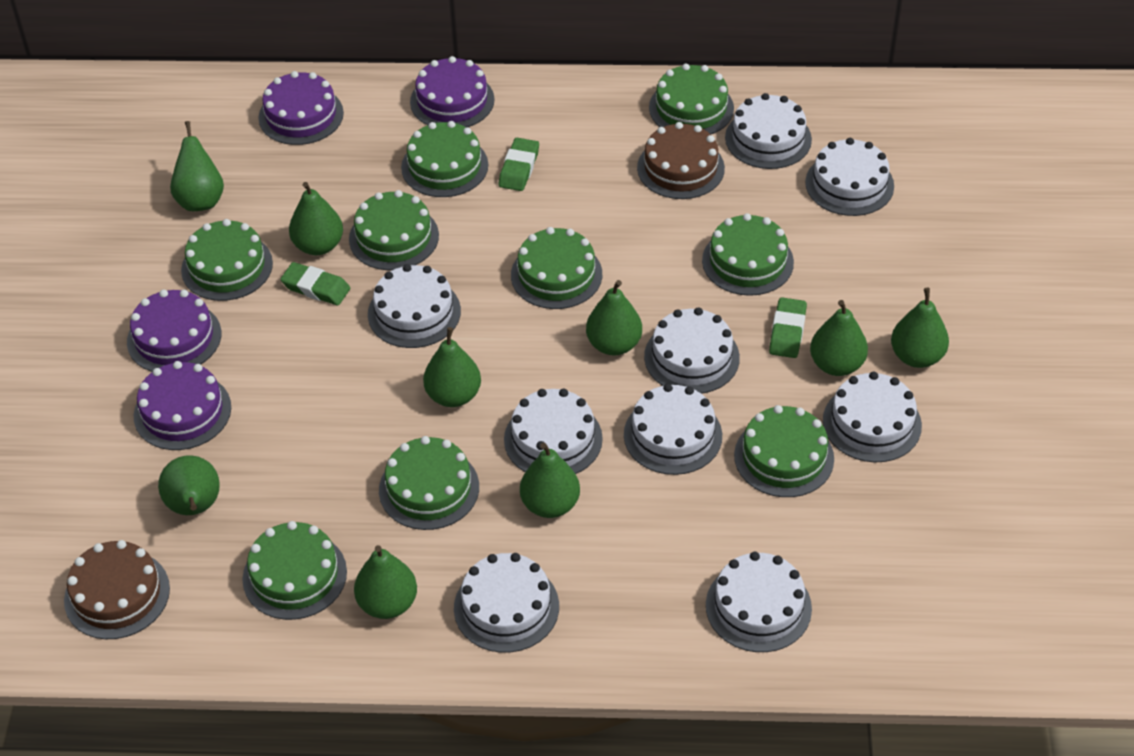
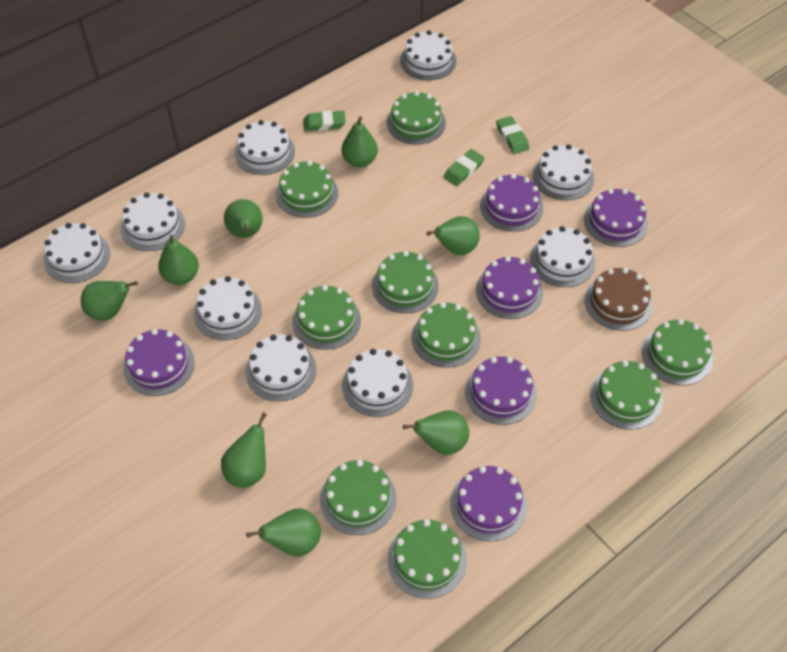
brown cake: 2 -> 1
green pear: 9 -> 8
purple cake: 4 -> 6

